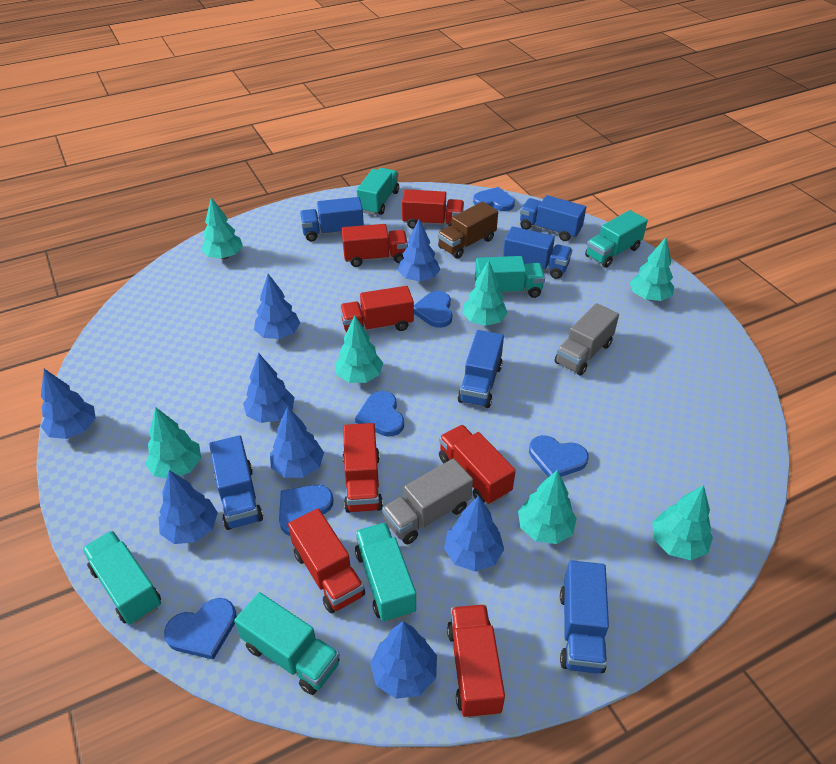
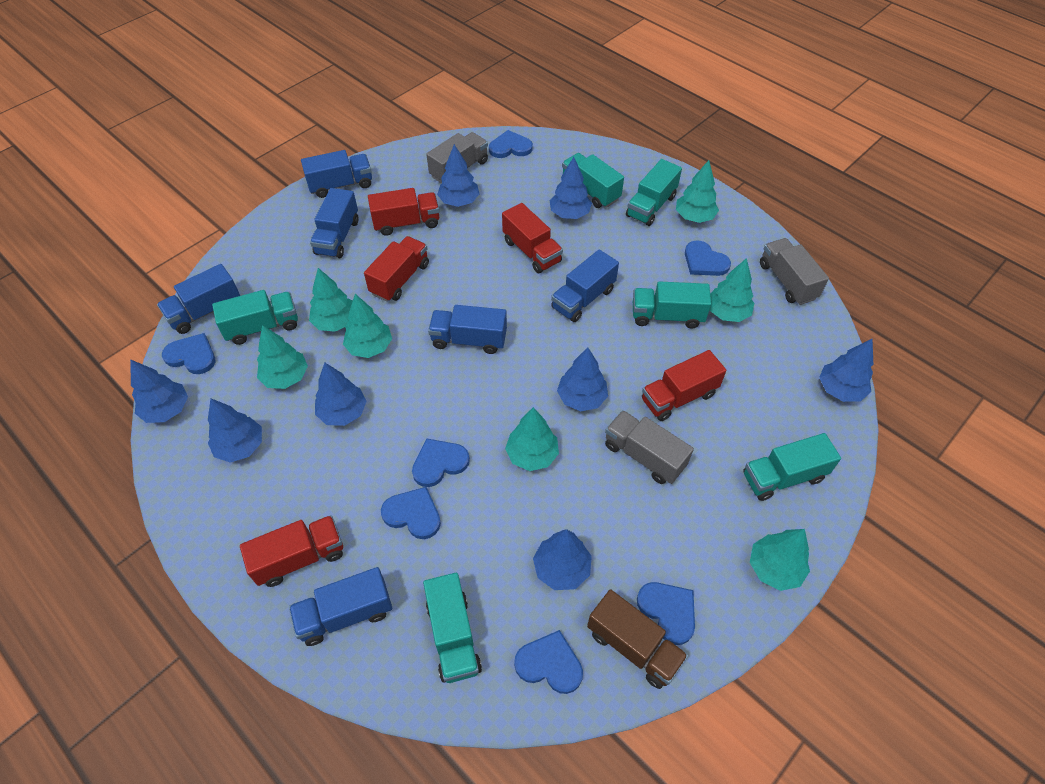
blue heart: 6 -> 7
grey truck: 2 -> 3
red truck: 7 -> 5

